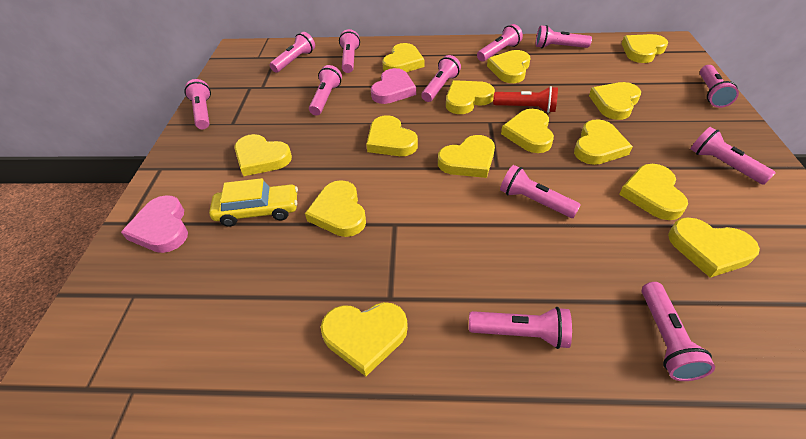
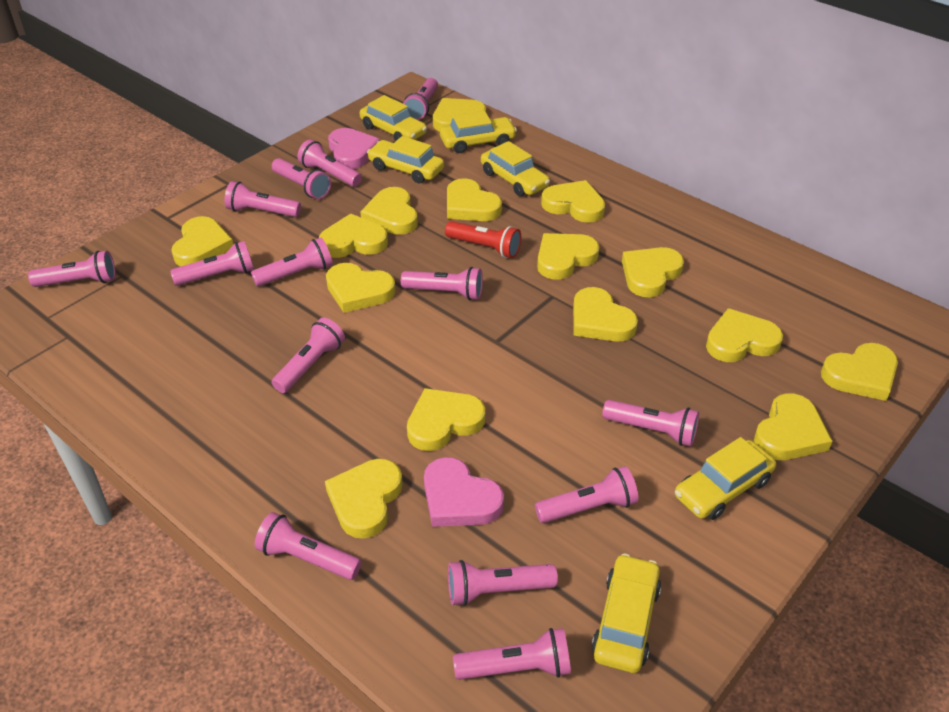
pink flashlight: 12 -> 14
yellow car: 1 -> 6
yellow heart: 14 -> 15

